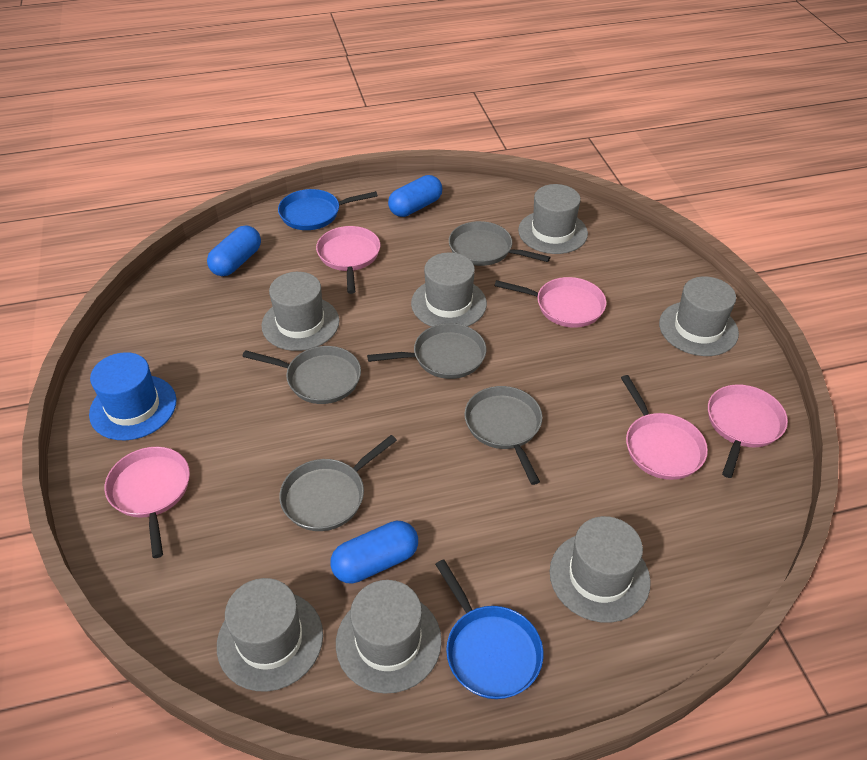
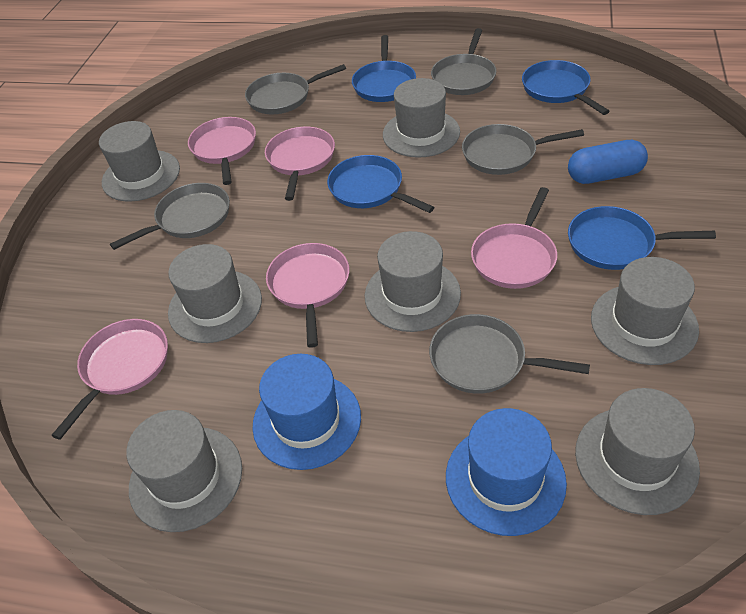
blue capsule: 3 -> 1
blue hat: 1 -> 2
blue pan: 2 -> 4

